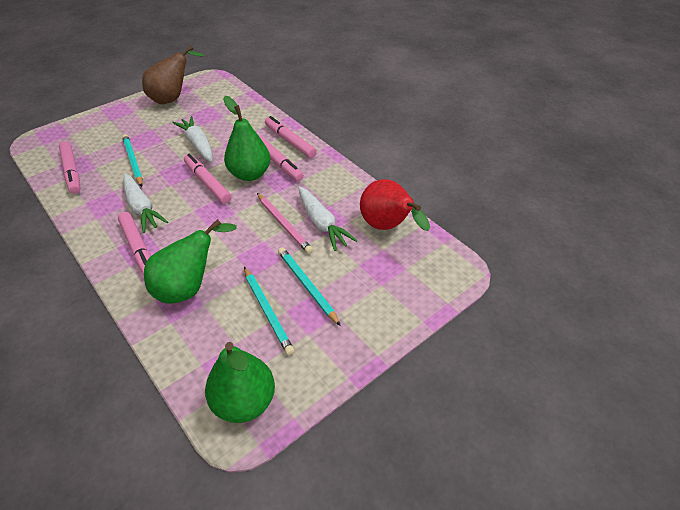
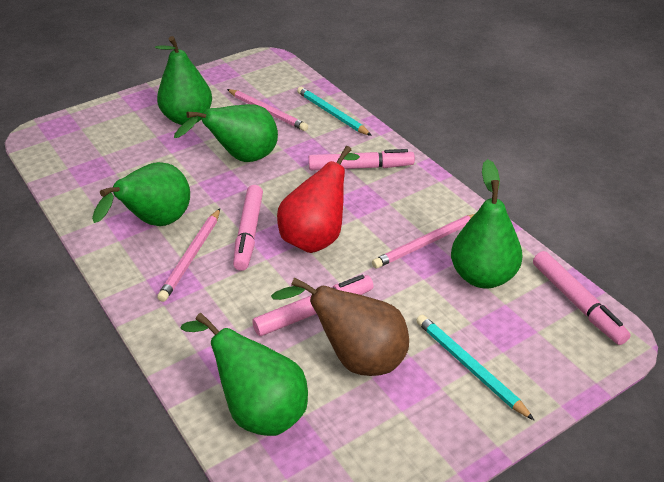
green pear: 3 -> 5
pink marker: 5 -> 4
pink pencil: 1 -> 3
turquoise pencil: 3 -> 2
white carrot: 3 -> 0

